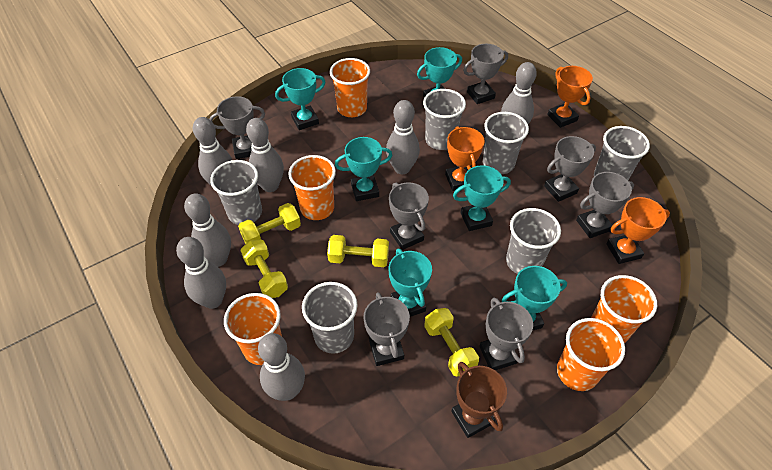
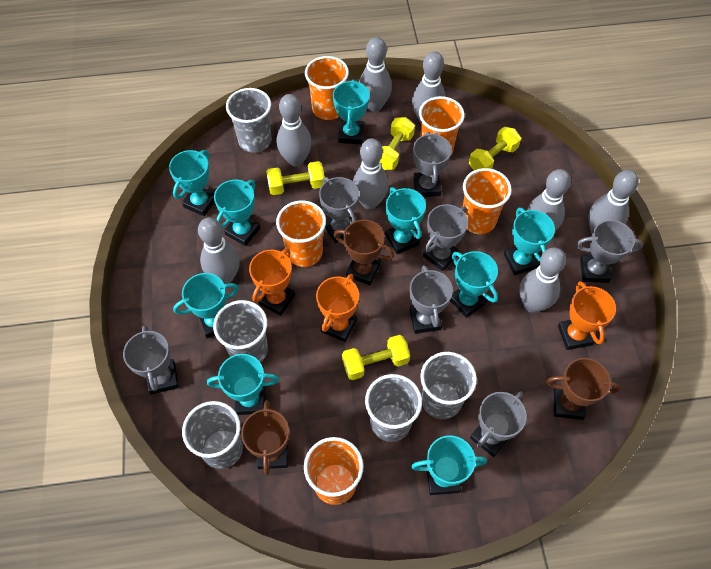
brown trophy: 1 -> 3
grey bowling pin: 7 -> 8
grey cup: 6 -> 5
turquoise trophy: 6 -> 9

